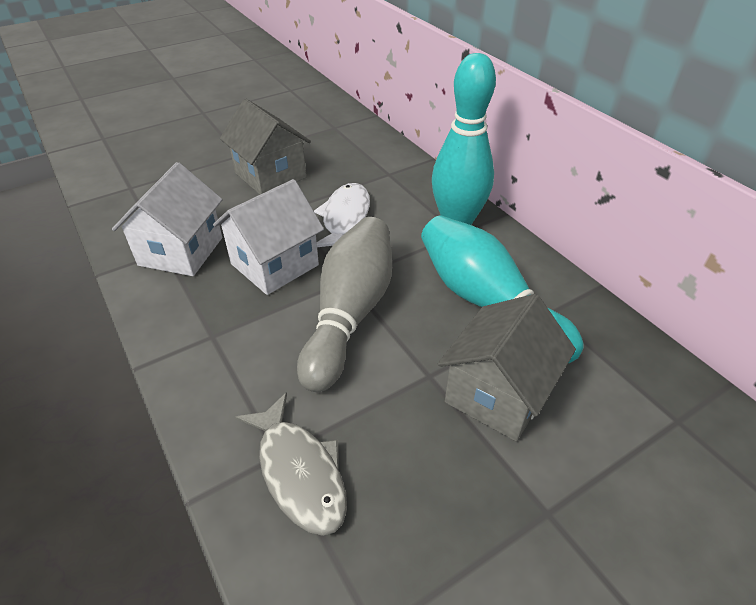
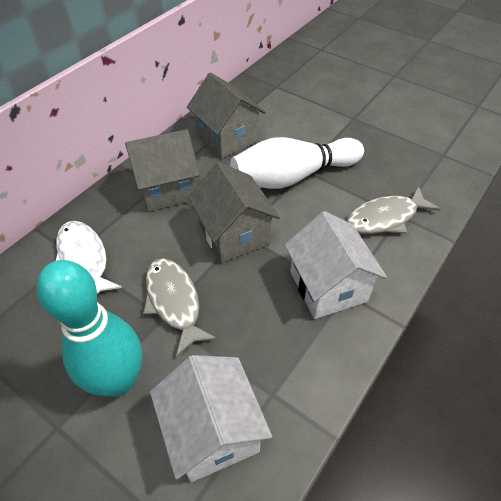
grey bowling pin: 1 -> 0
grey fish: 1 -> 2
grey house: 2 -> 3
turquoise bowling pin: 2 -> 1
white bowling pin: 0 -> 1

